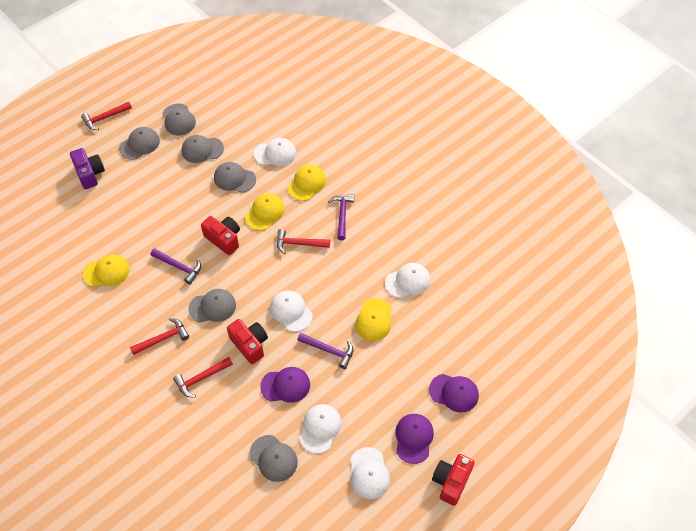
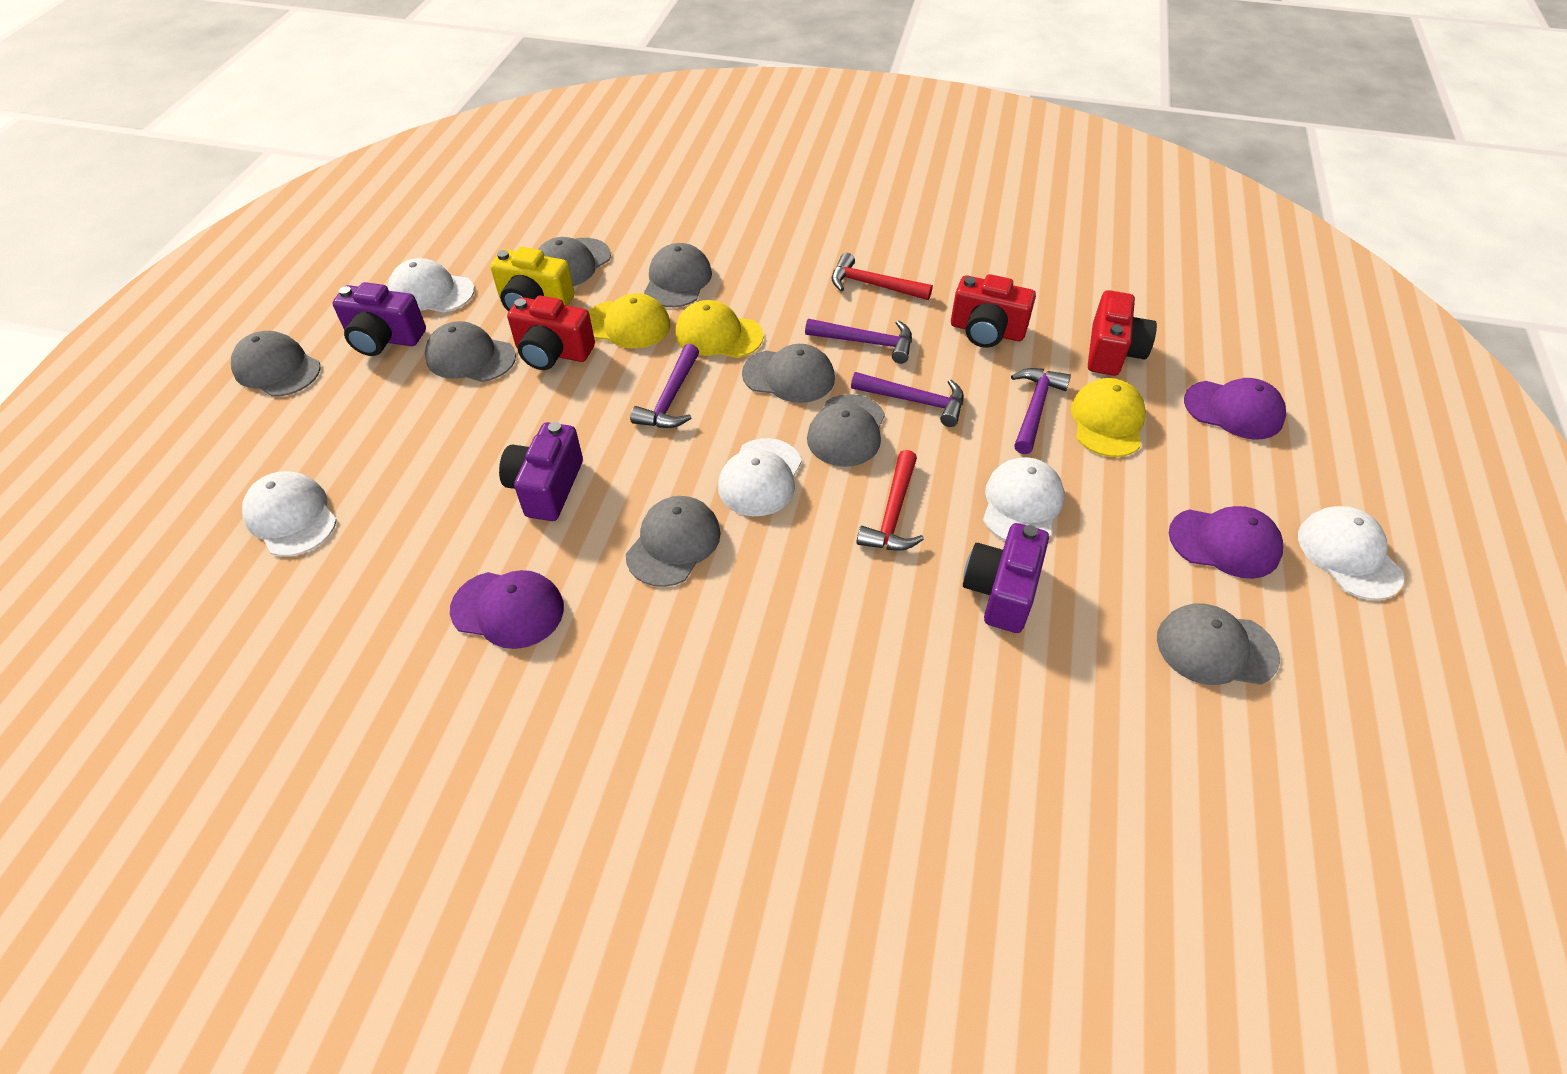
grey cap: 6 -> 8
purple camera: 1 -> 3
purple hammer: 3 -> 4
red hammer: 4 -> 2
yellow camera: 0 -> 1
yellow cap: 4 -> 3

